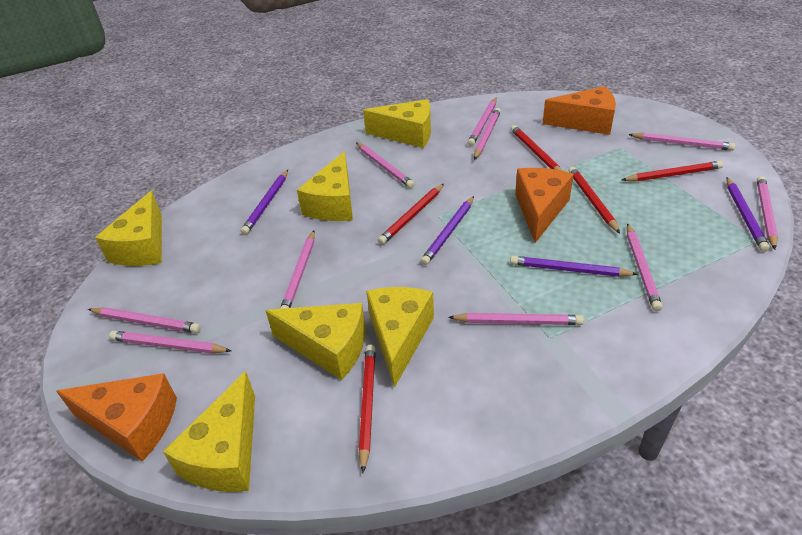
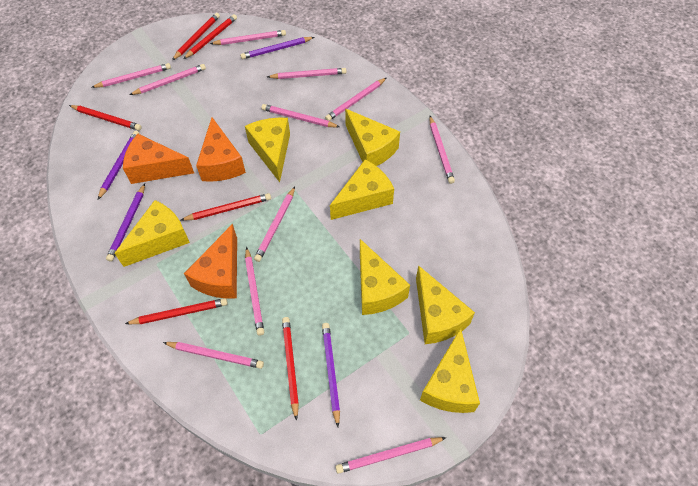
pink pencil: 10 -> 11
red pencil: 5 -> 6
yellow cheese: 6 -> 7

